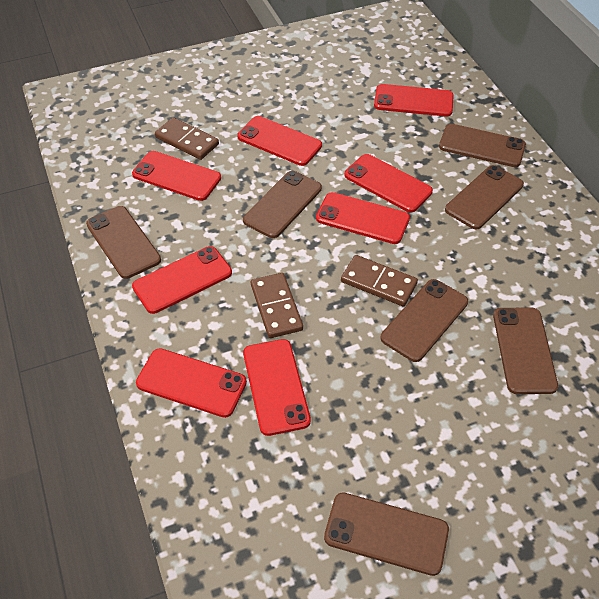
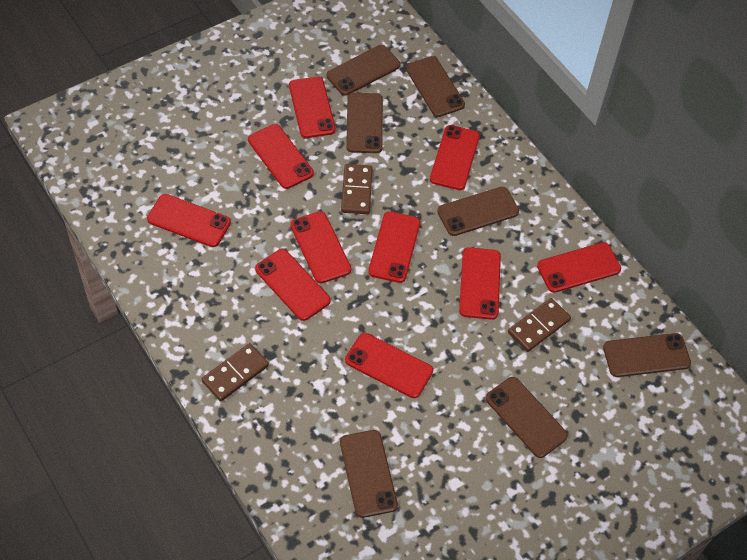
red phone: 8 -> 10

